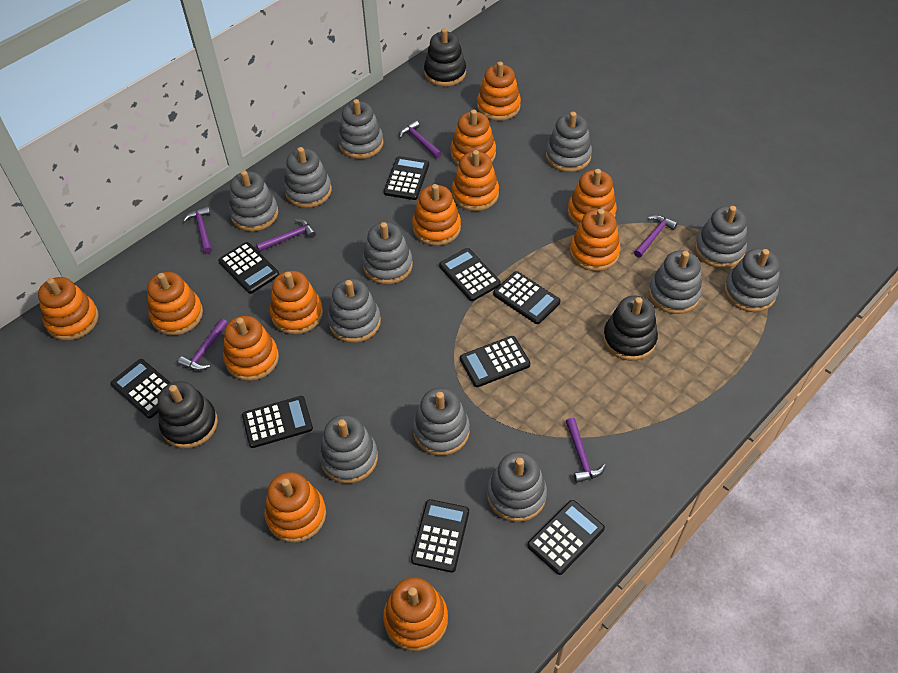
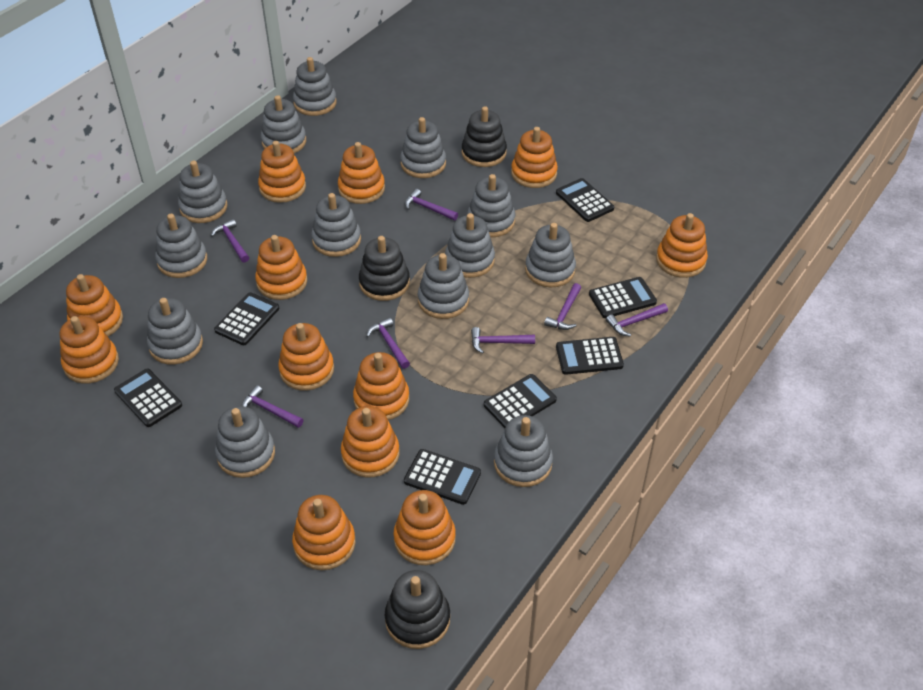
black calculator: 9 -> 7
grey stacking toy: 12 -> 13
purple hammer: 6 -> 7

